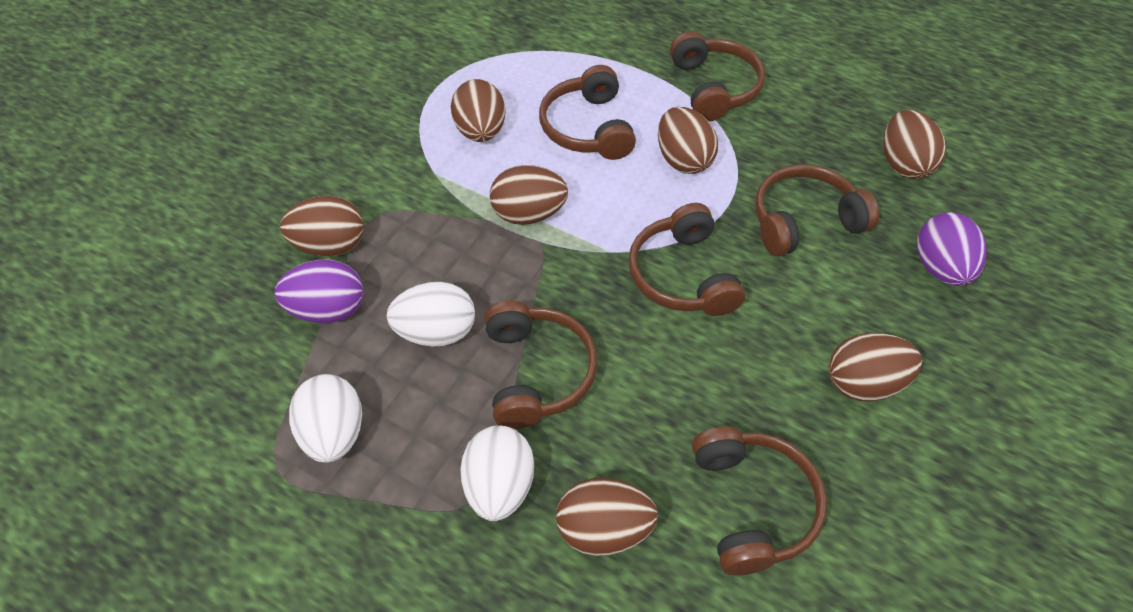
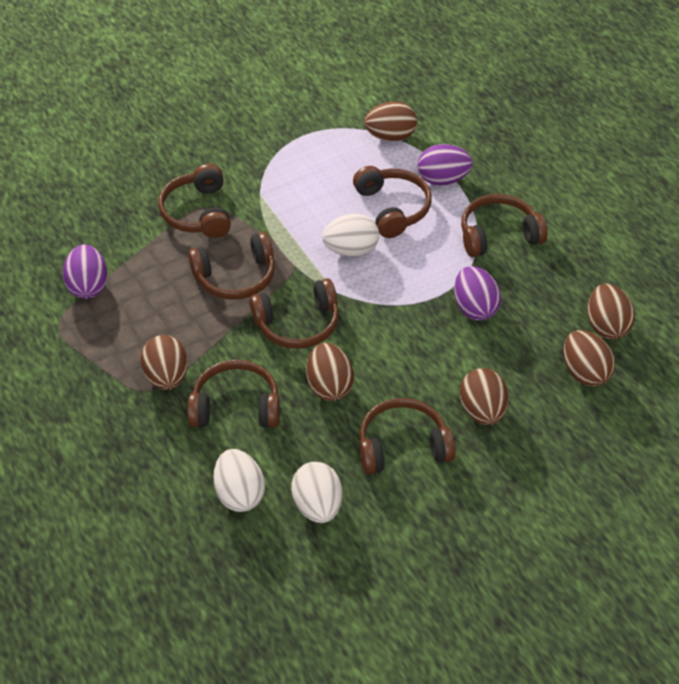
brown egg: 7 -> 6
brown headphones: 6 -> 7
purple egg: 2 -> 3

